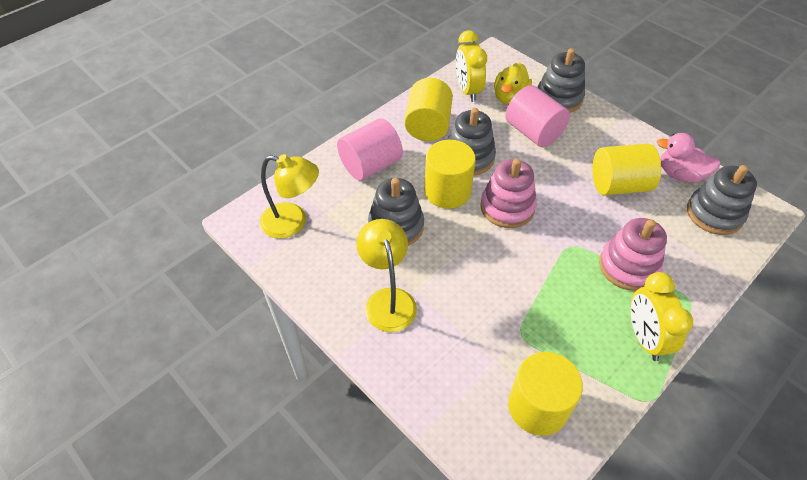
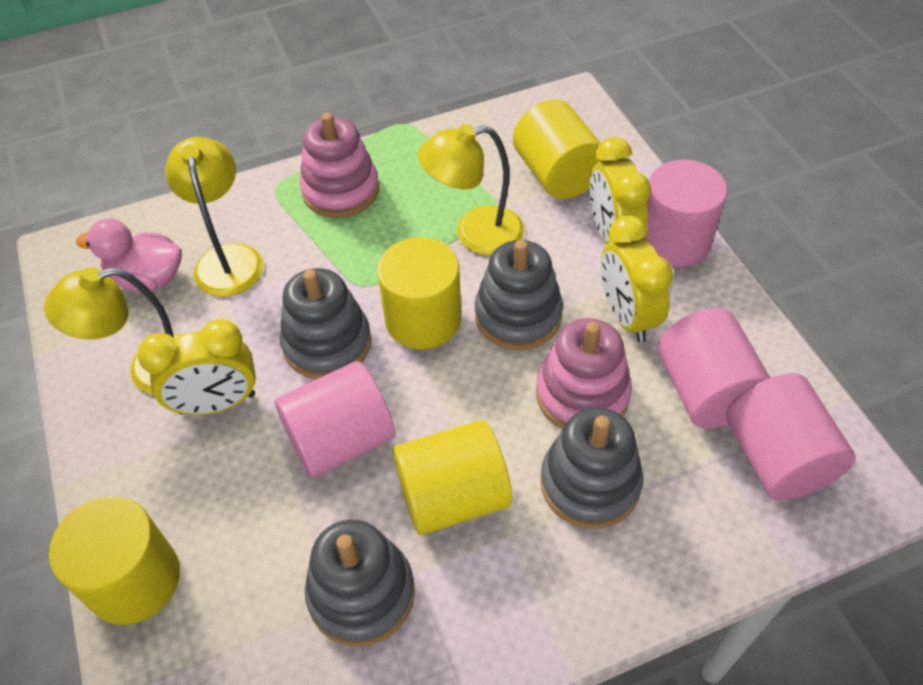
pink cylinder: 2 -> 4
yellow clock: 2 -> 3
yellow duck: 1 -> 0
yellow lamp: 2 -> 3

